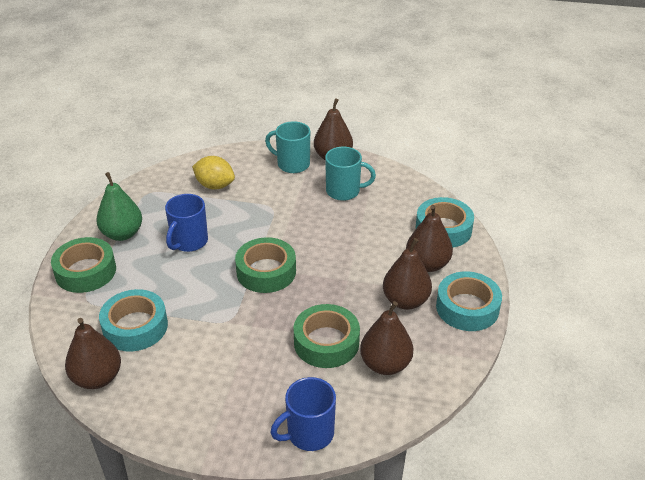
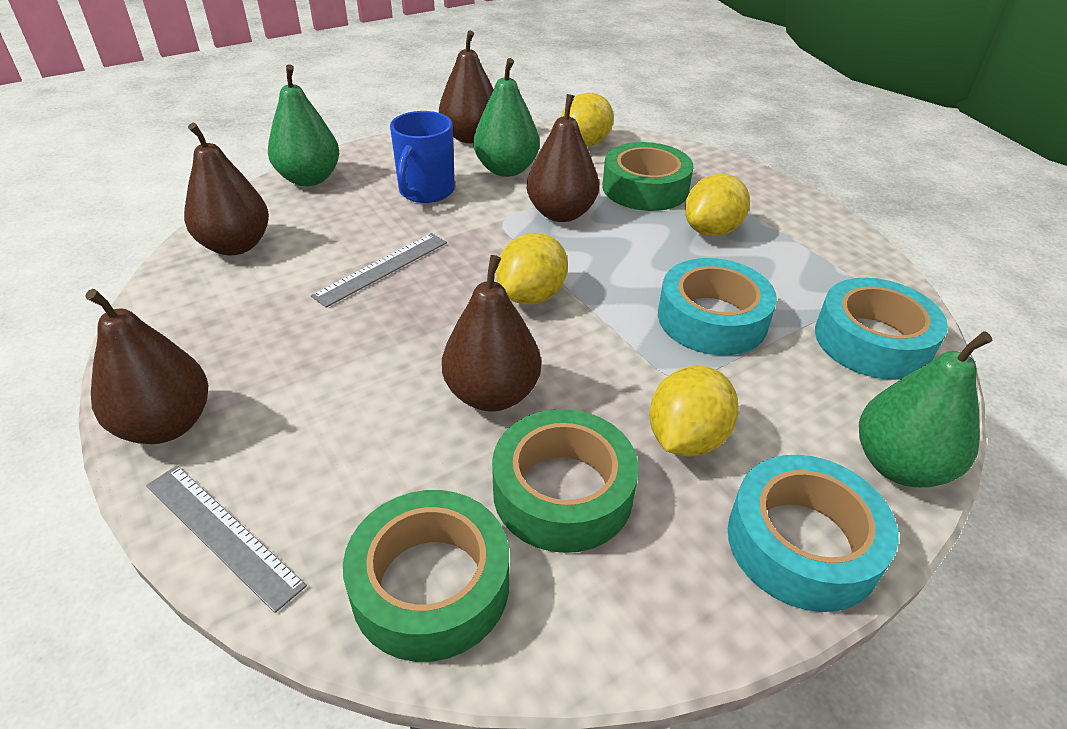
blue mug: 2 -> 1
green pear: 1 -> 3
grey ruler: 0 -> 2
turquoise mug: 2 -> 0
yellow lemon: 1 -> 4

